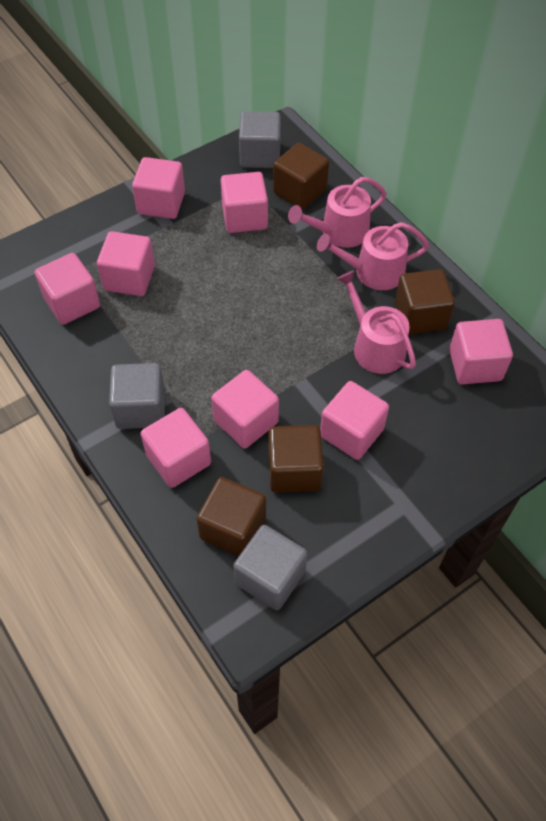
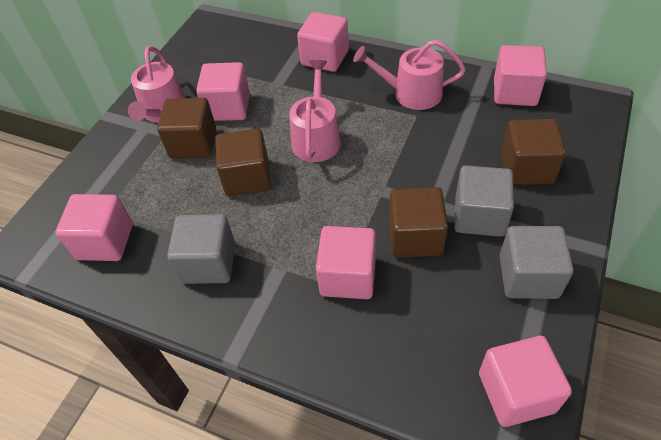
pink cube: 8 -> 6

